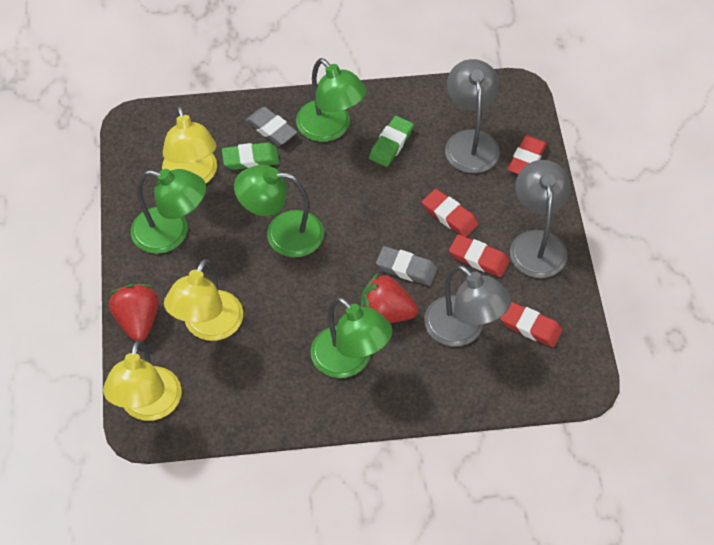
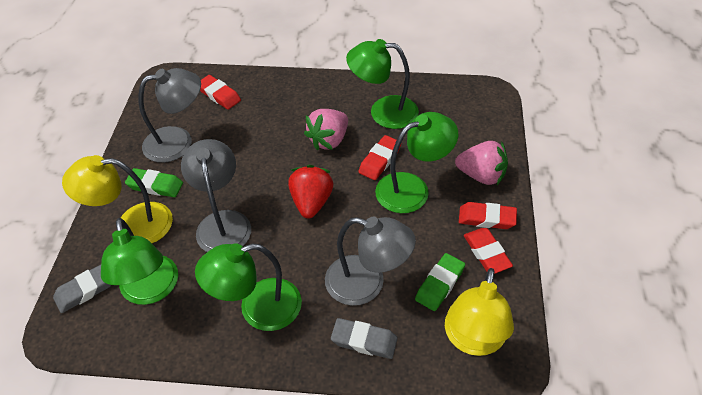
pink strawberry: 0 -> 2
red strawberry: 2 -> 1
yellow lamp: 3 -> 2

